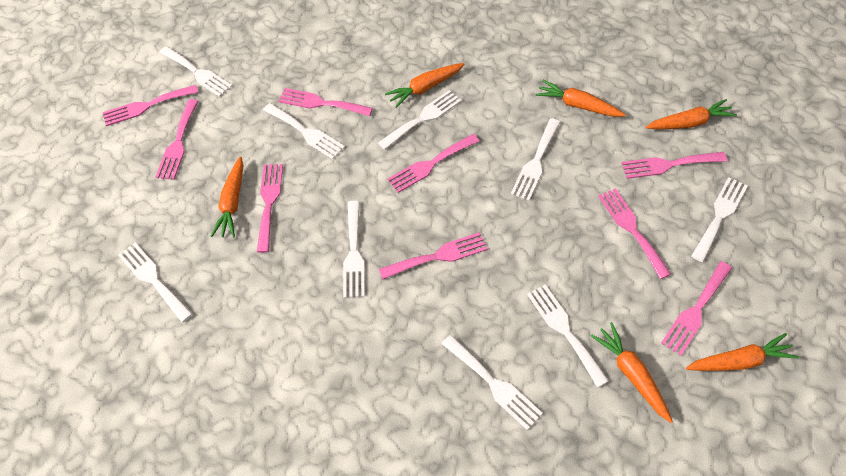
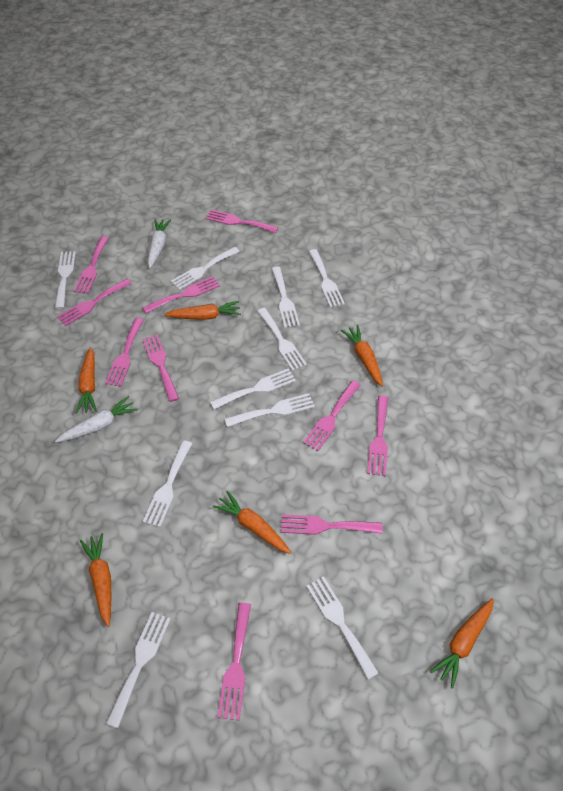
pink fork: 9 -> 10
white carrot: 0 -> 2
white fork: 9 -> 10

